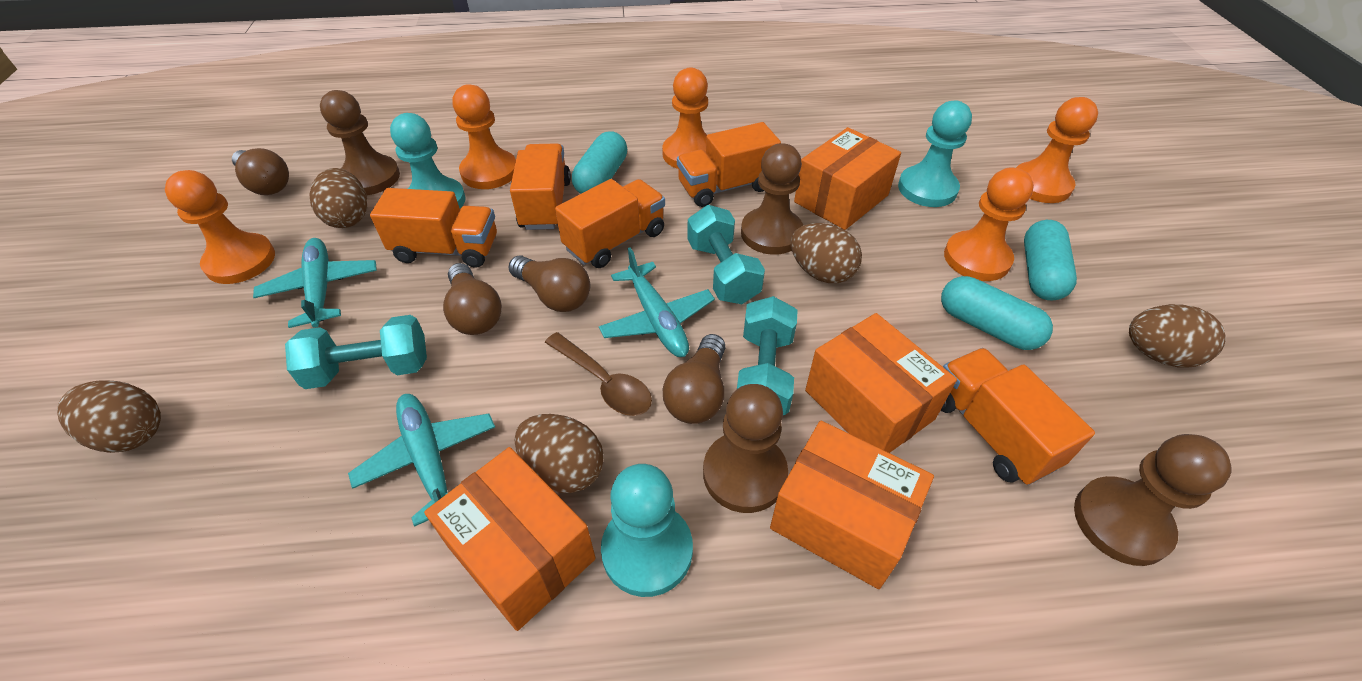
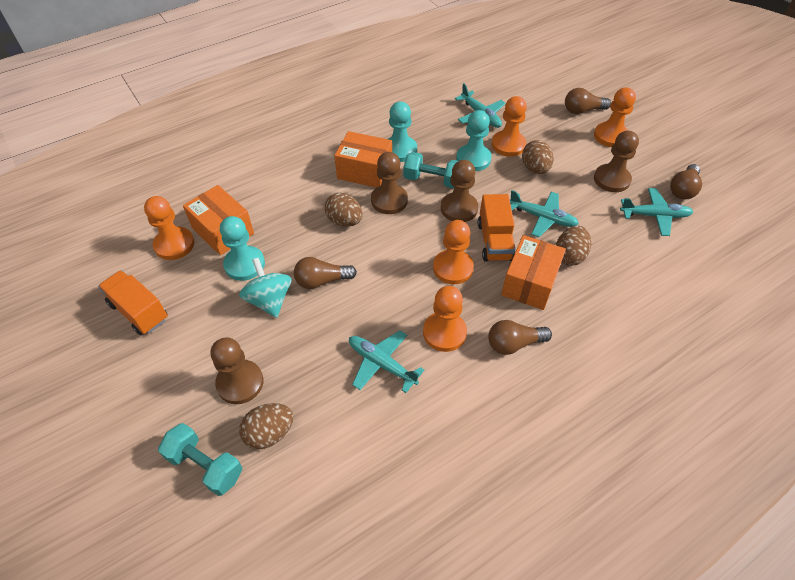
brown egg: 5 -> 4
brown spoon: 1 -> 0
orange box: 4 -> 3
orange truck: 5 -> 2
turquoise capsule: 3 -> 0
turquoise dumbbell: 3 -> 2
turquoise plane: 3 -> 4
turquoise spinning top: 0 -> 1

